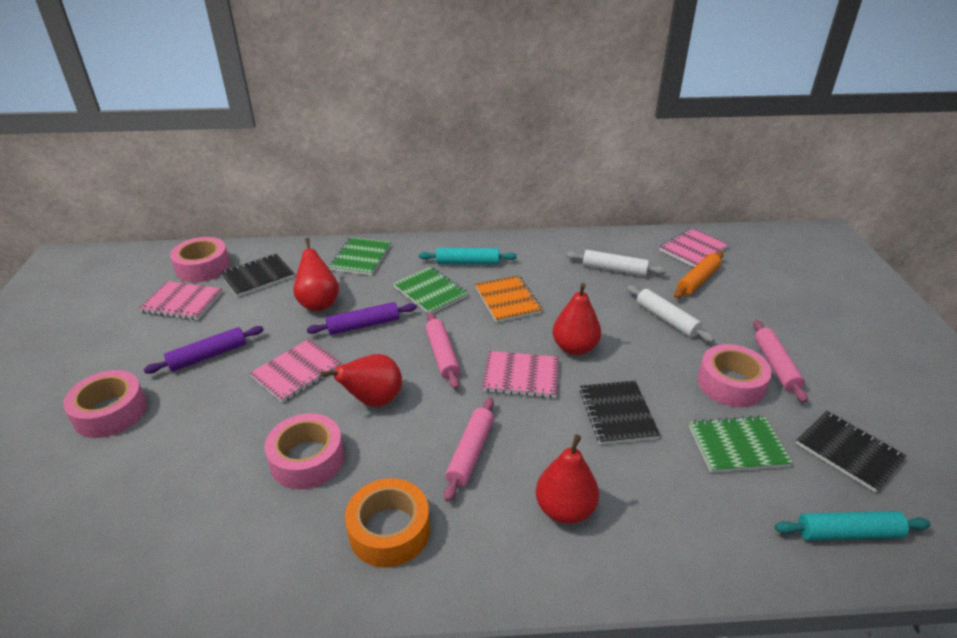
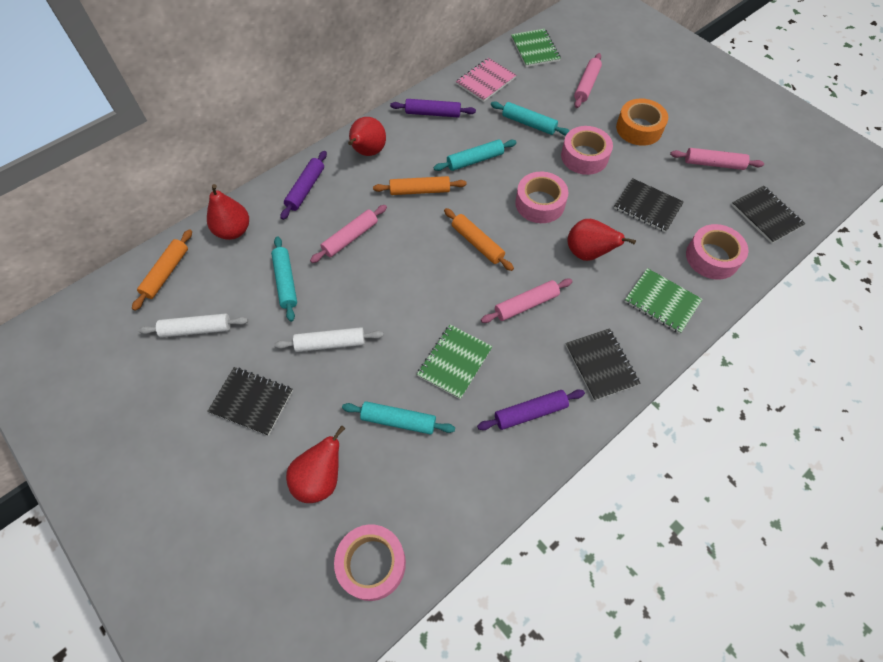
black notebook: 3 -> 4
orange notebook: 1 -> 0
orange rolling pin: 1 -> 3
pink notebook: 4 -> 1
pink rolling pin: 3 -> 4
purple rolling pin: 2 -> 3
turquoise rolling pin: 2 -> 4

